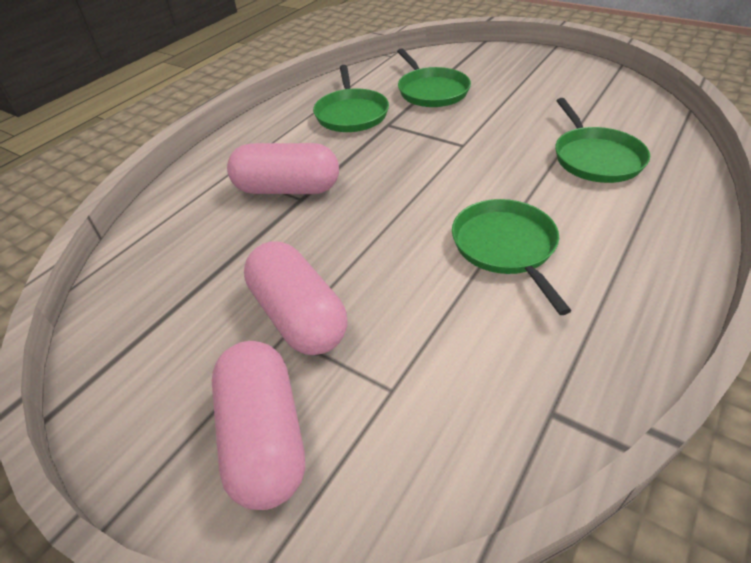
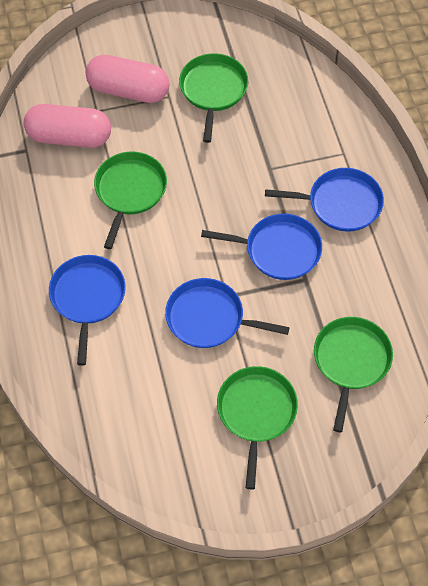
blue pan: 0 -> 4
pink capsule: 3 -> 2

